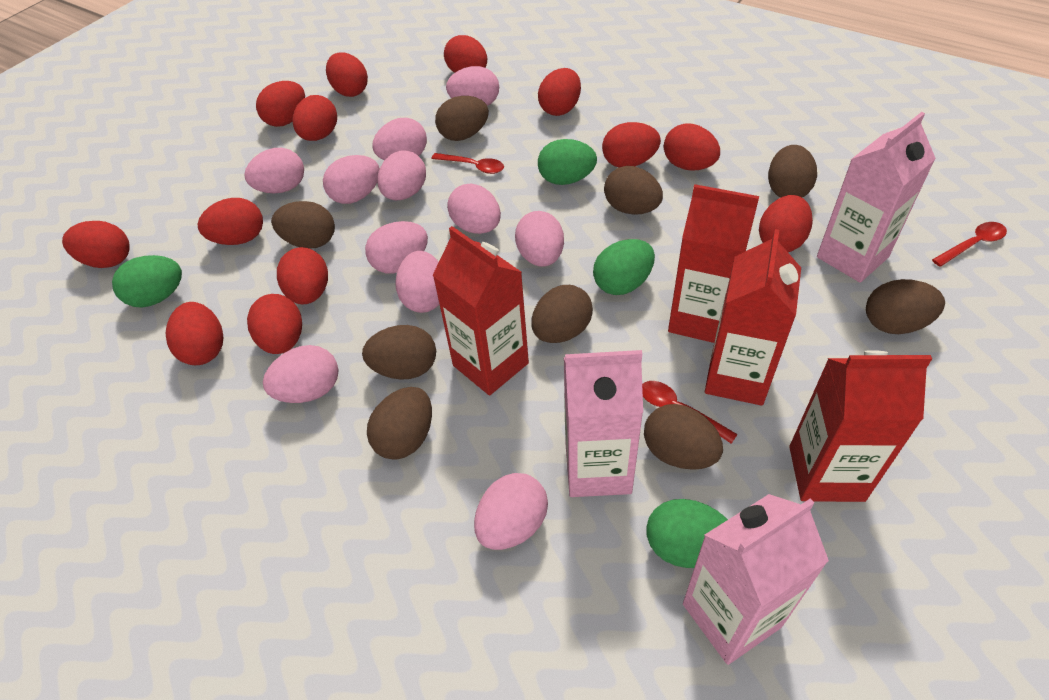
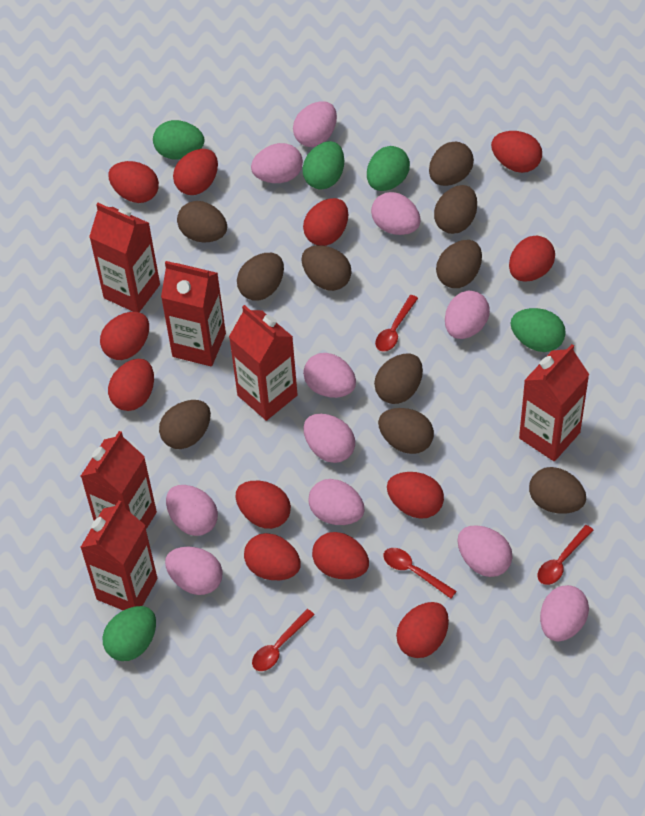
brown egg: 9 -> 10
green egg: 4 -> 5
pink carton: 3 -> 0
red carton: 4 -> 6
red egg: 13 -> 12
red spoon: 3 -> 4

